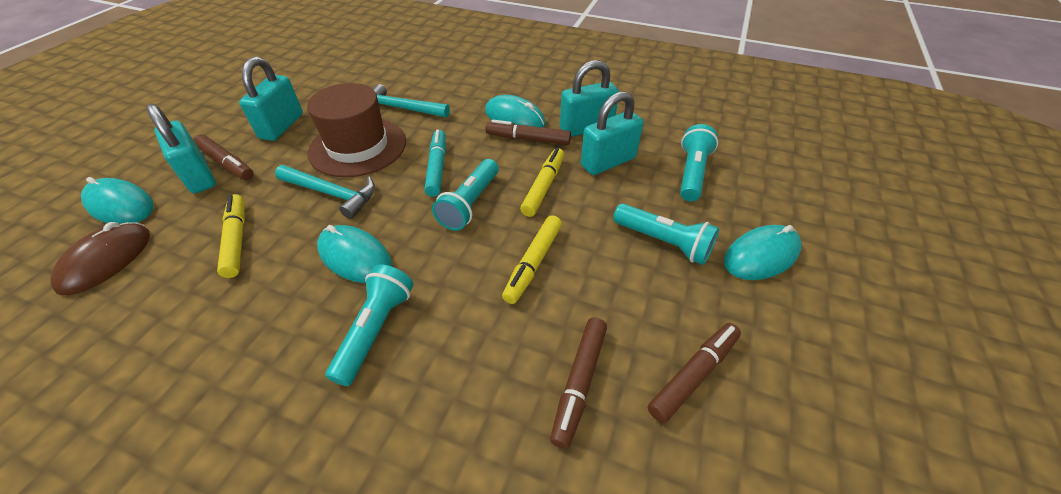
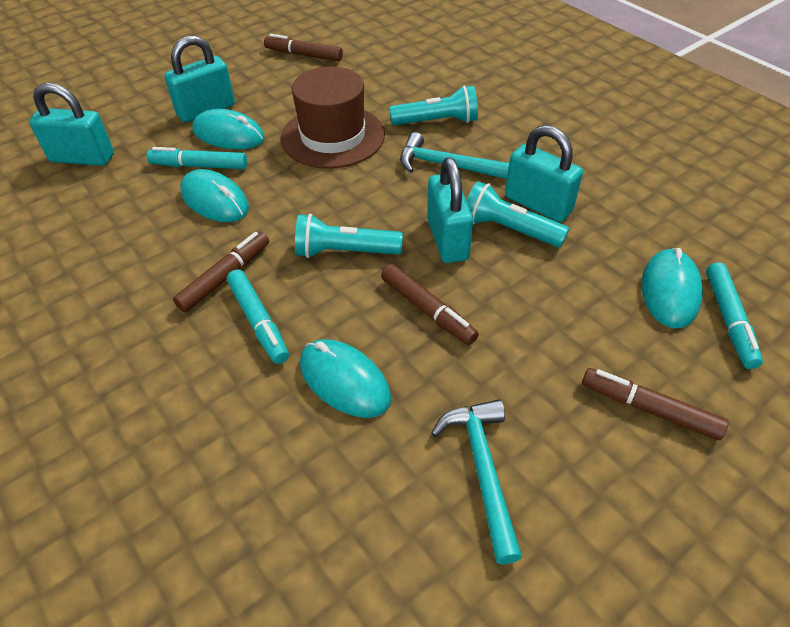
brown mouse: 1 -> 0
turquoise flashlight: 4 -> 3
turquoise marker: 1 -> 3
yellow marker: 3 -> 0

